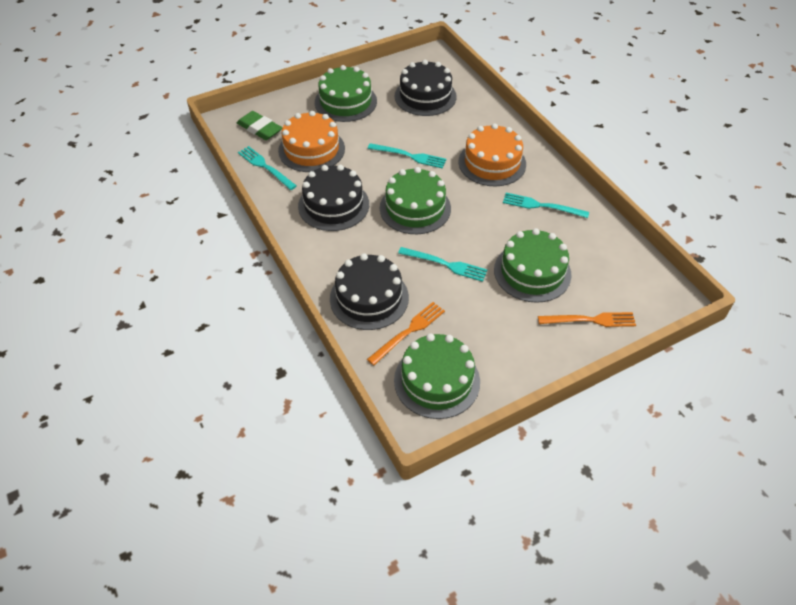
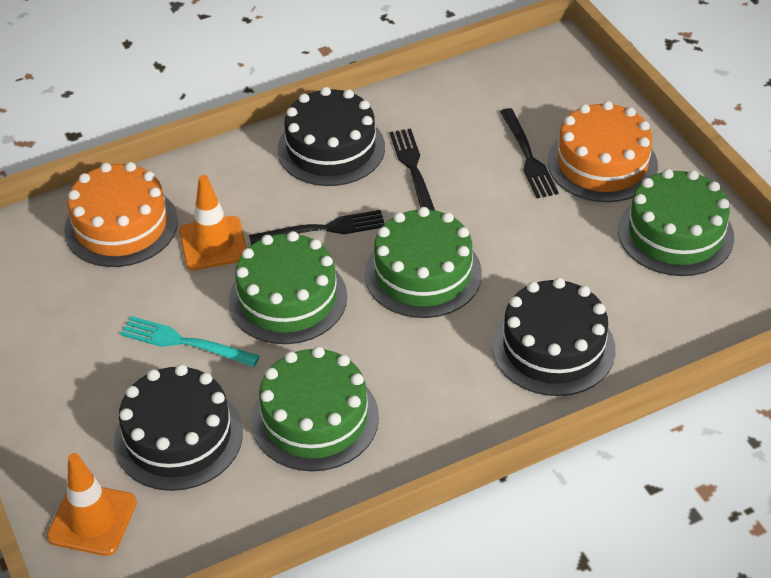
black fork: 0 -> 3
green eraser: 1 -> 0
orange fork: 2 -> 0
orange traffic cone: 0 -> 2
turquoise fork: 4 -> 1

